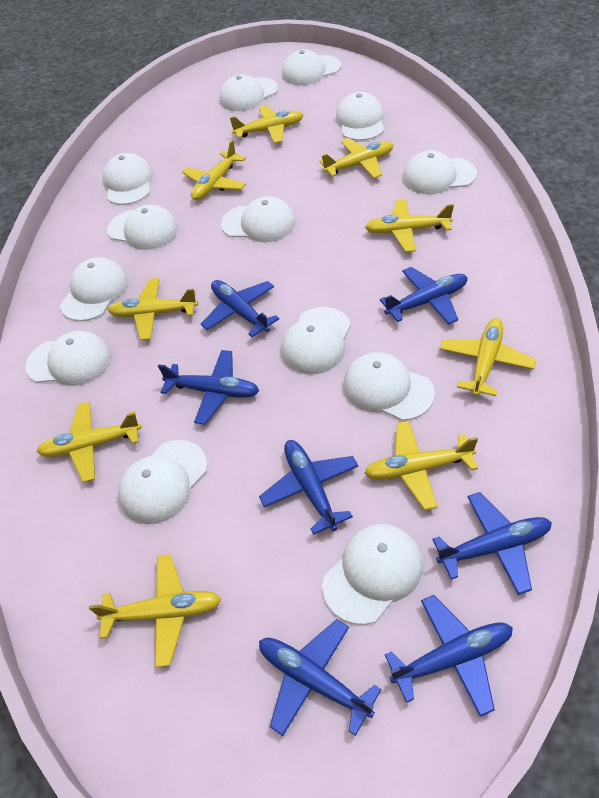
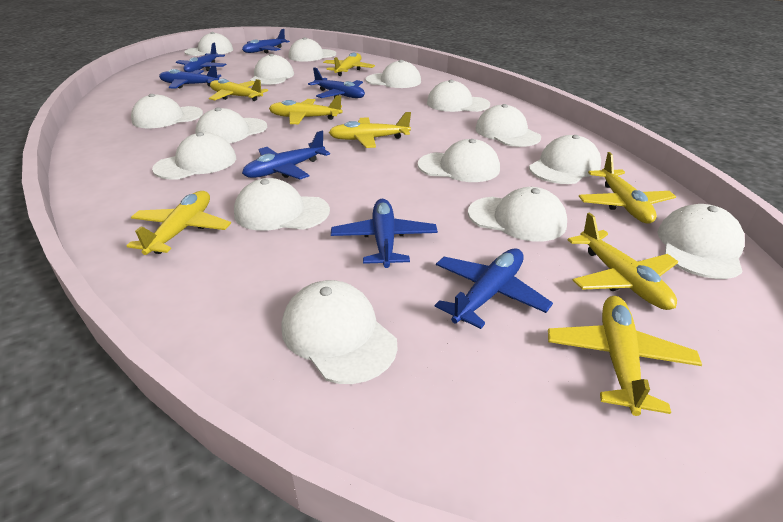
white cap: 13 -> 15
yellow plane: 9 -> 8

